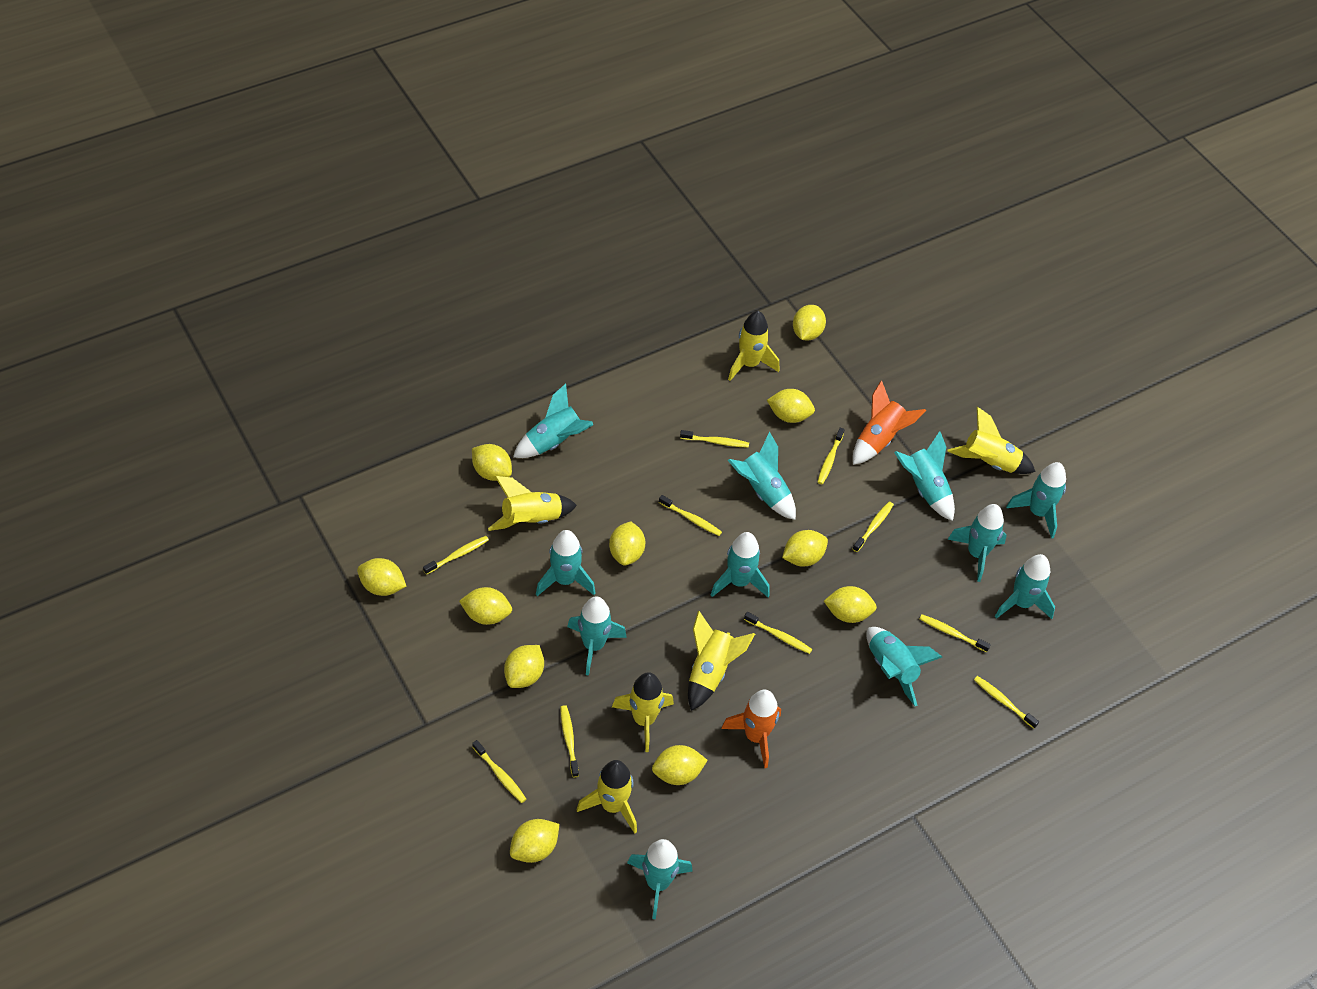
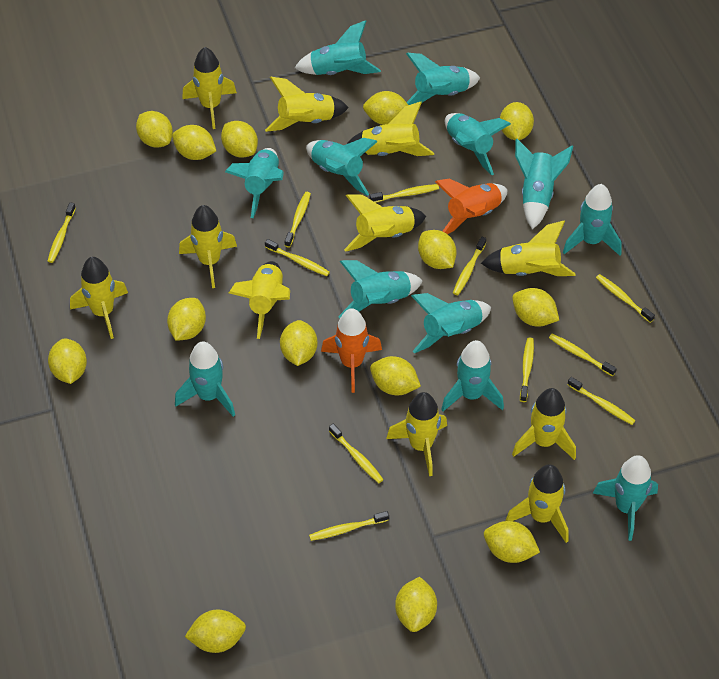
turquoise rocket: 11 -> 12
yellow lemon: 11 -> 14
yellow rocket: 6 -> 11
yellow toothbrush: 10 -> 11

